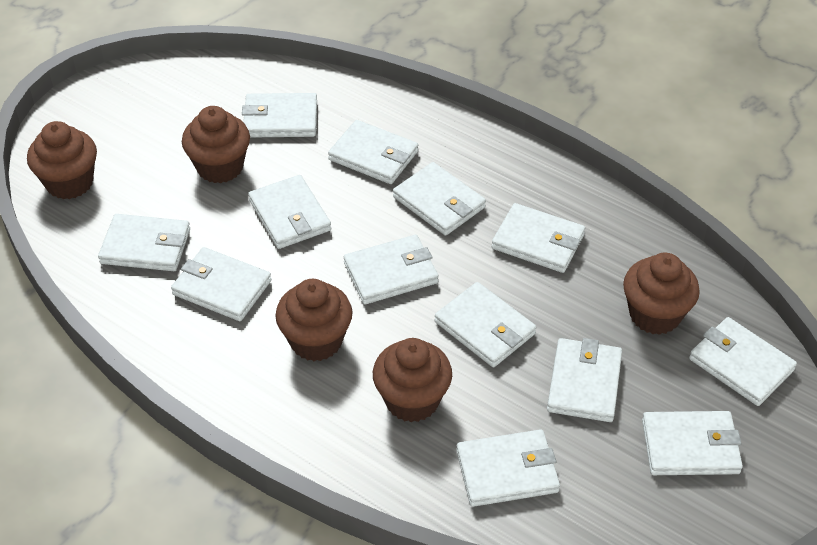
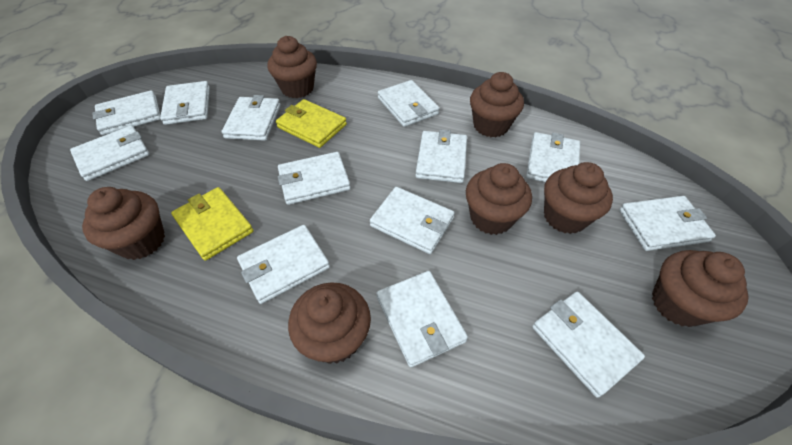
brown cupcake: 5 -> 7
yellow wallet: 0 -> 2

